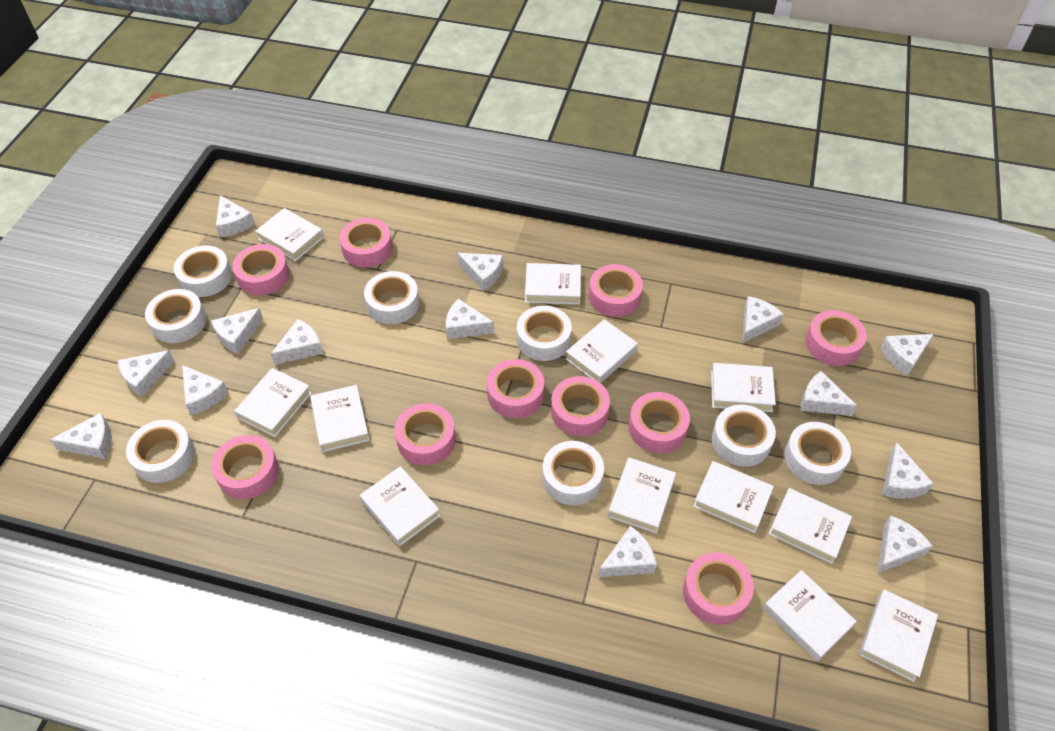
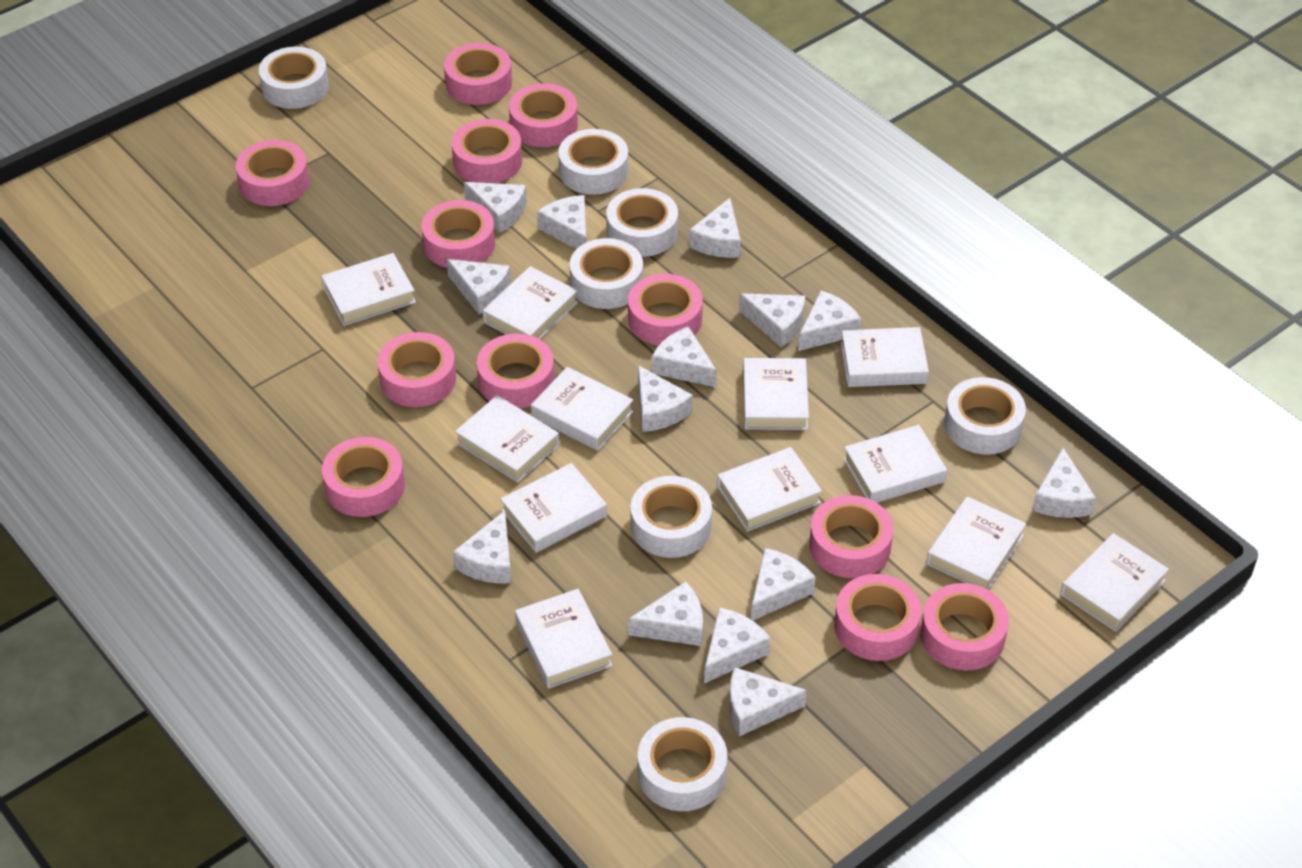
pink tape: 10 -> 12
white tape: 8 -> 7

